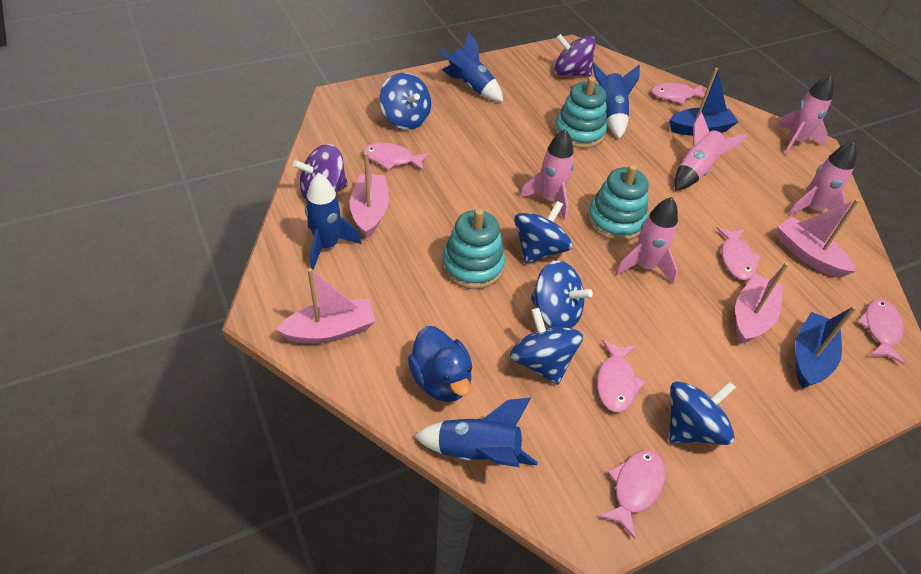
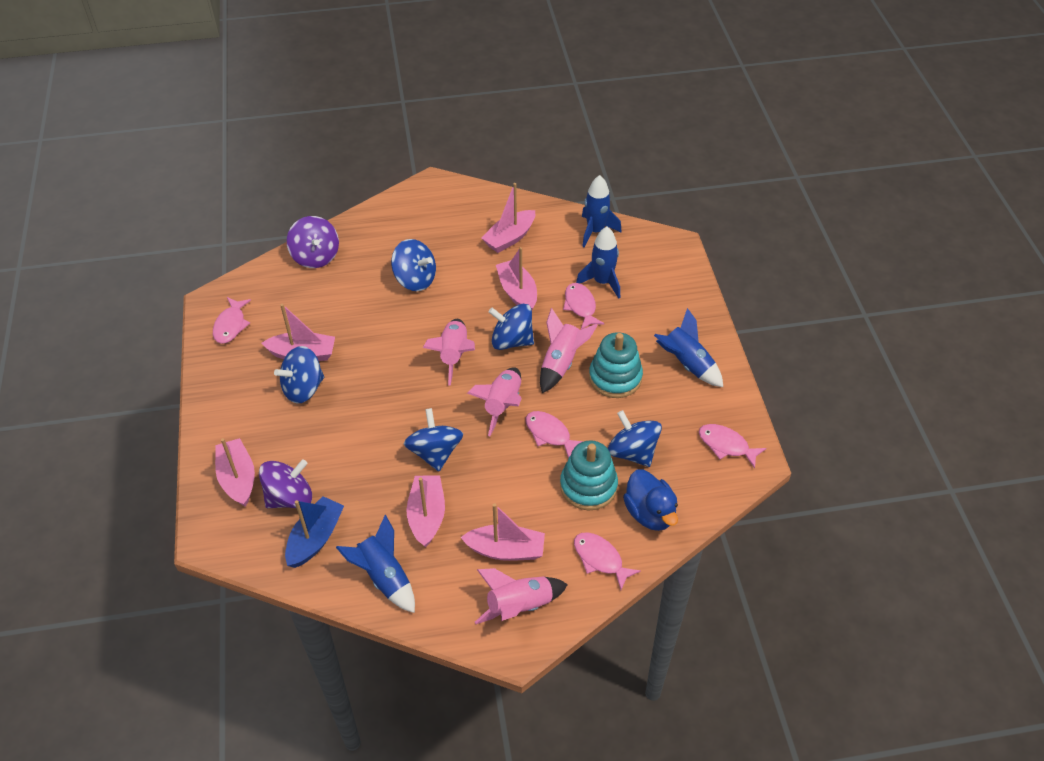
blue boat: 2 -> 1
pink boat: 4 -> 6
pink fish: 6 -> 5
pink rocket: 5 -> 4
turquoise stacking toy: 3 -> 2

